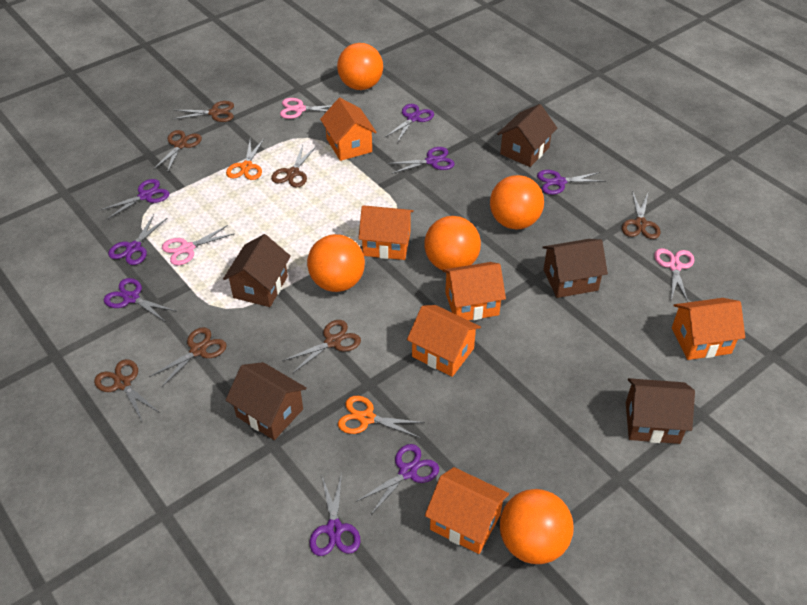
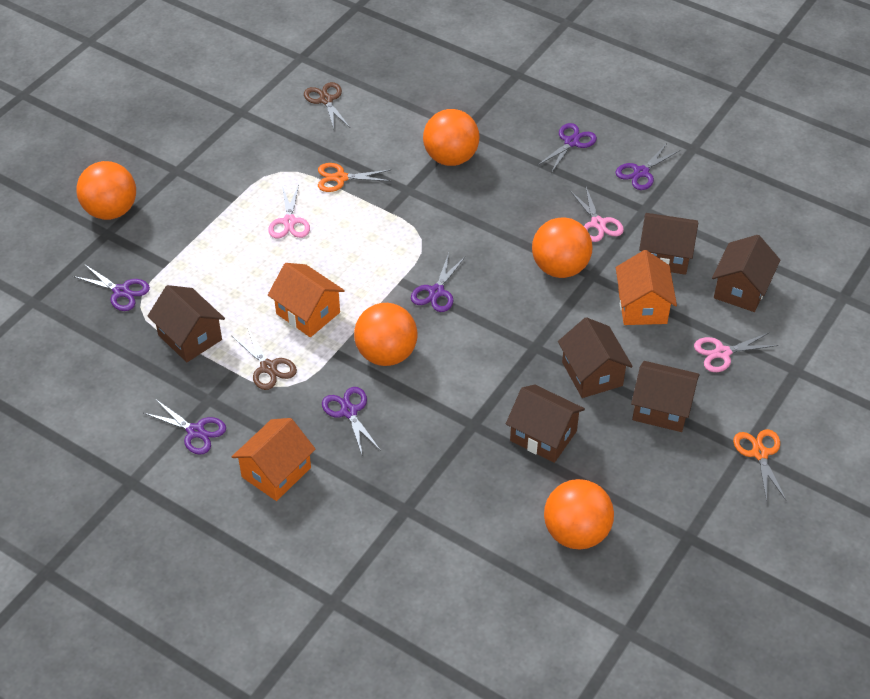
brown house: 5 -> 6
brown scissors: 7 -> 2
orange house: 6 -> 3
purple scissors: 8 -> 6

